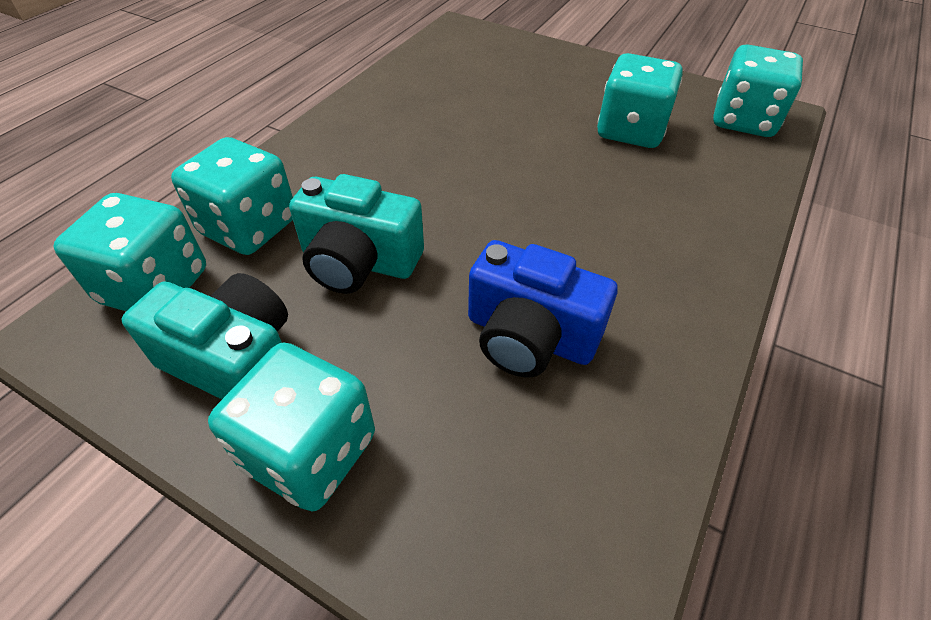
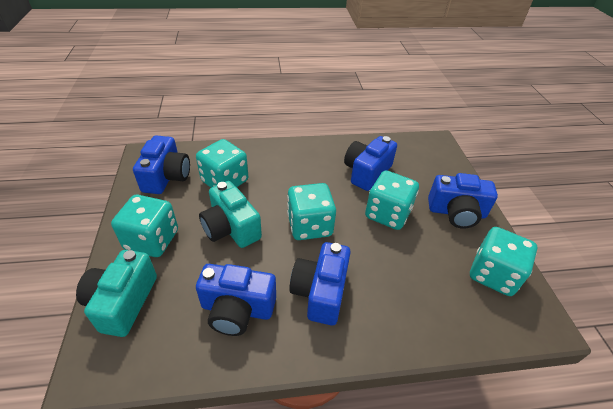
blue camera: 1 -> 5

